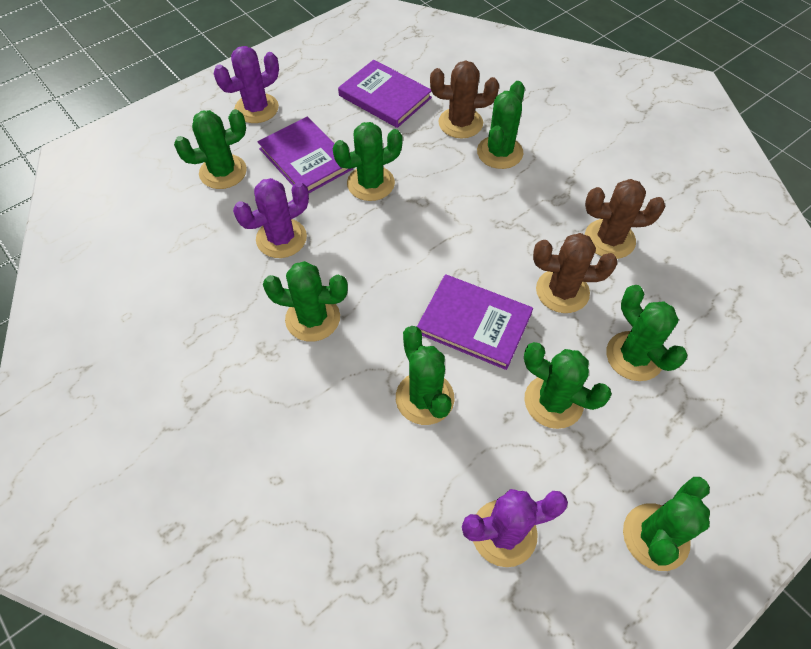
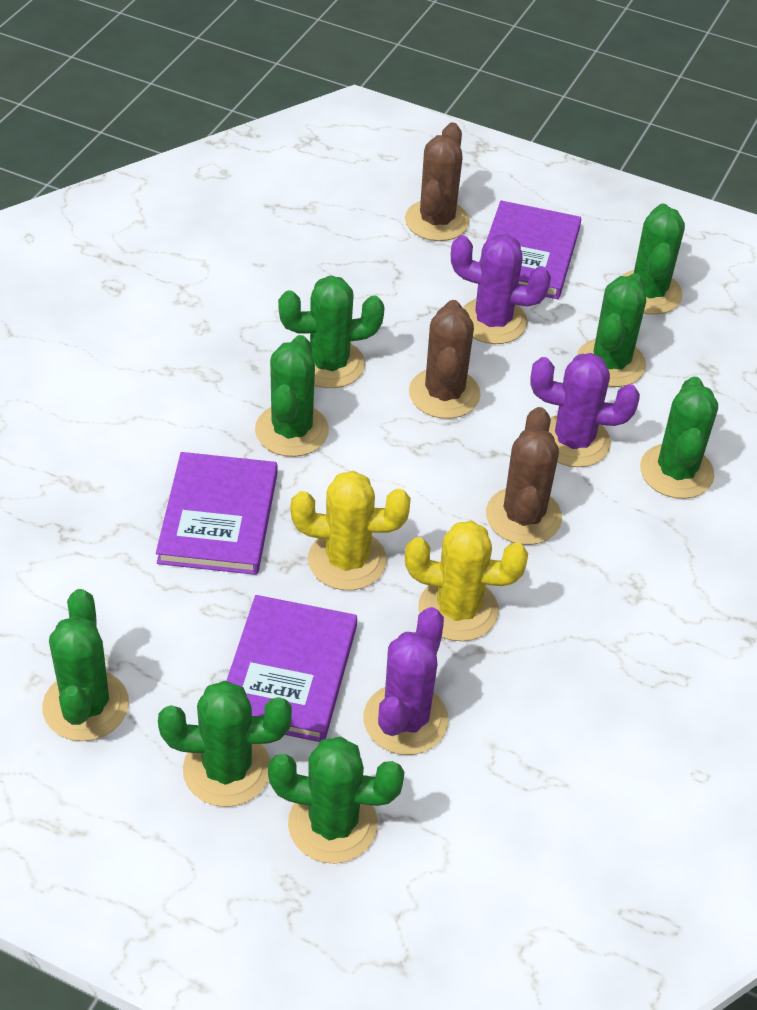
yellow cactus: 0 -> 2

